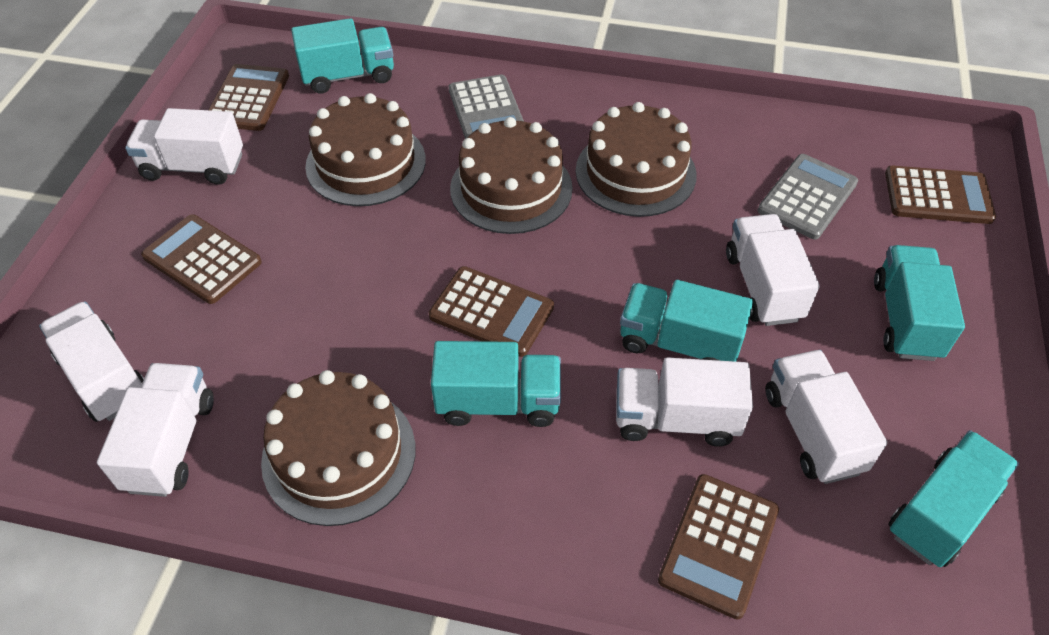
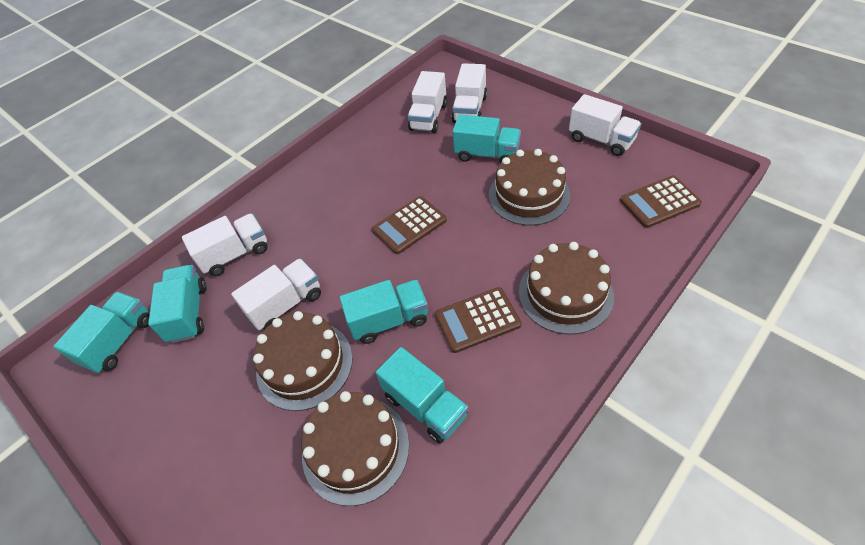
brown calculator: 5 -> 3
grey calculator: 2 -> 0
white truck: 6 -> 5

